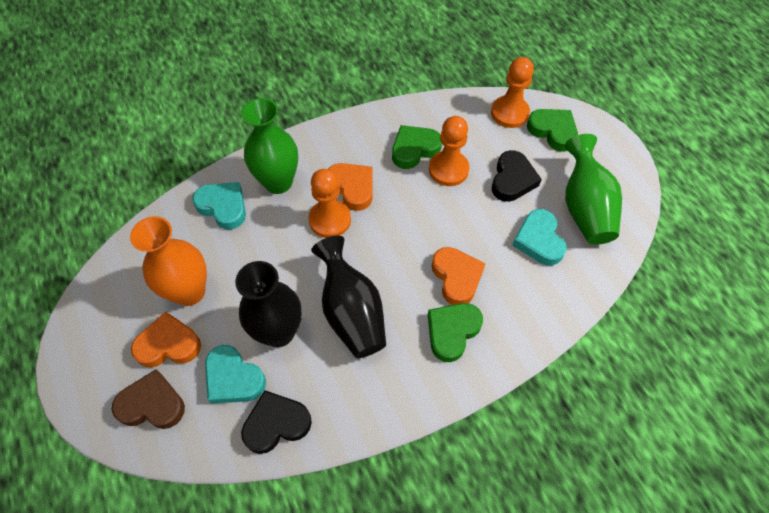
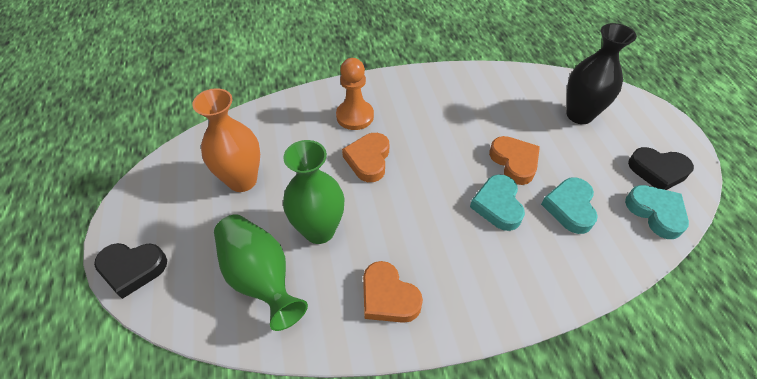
black vase: 2 -> 1
brown heart: 1 -> 0
green heart: 3 -> 0
orange pawn: 3 -> 1

